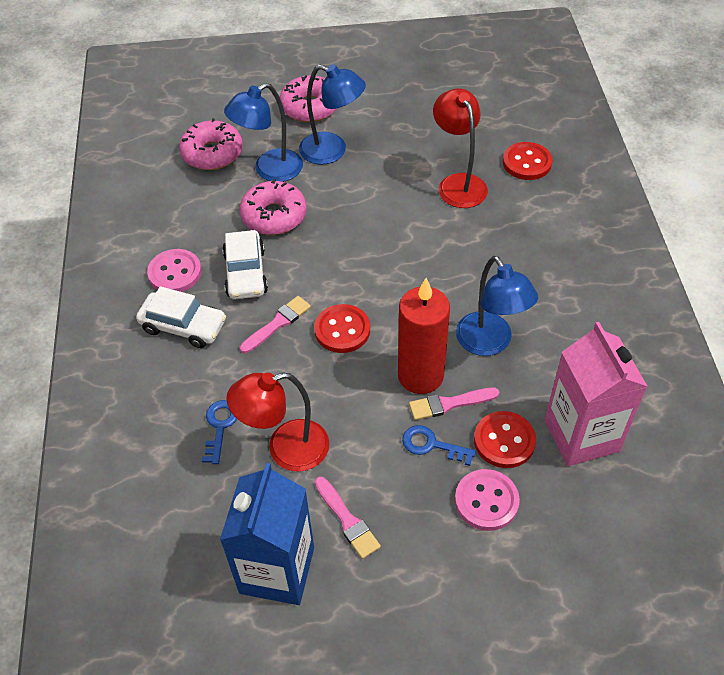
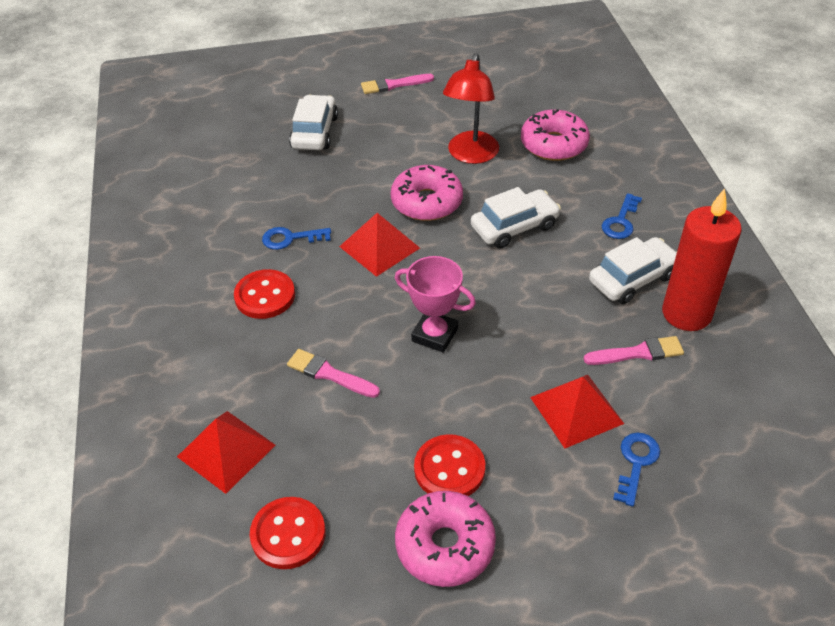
blue carton: 1 -> 0
blue key: 2 -> 3
blue lamp: 3 -> 0
pink button: 2 -> 0
pink carton: 1 -> 0
pink trophy: 0 -> 1
red lamp: 2 -> 1
red pyramid: 0 -> 3
white car: 2 -> 3

